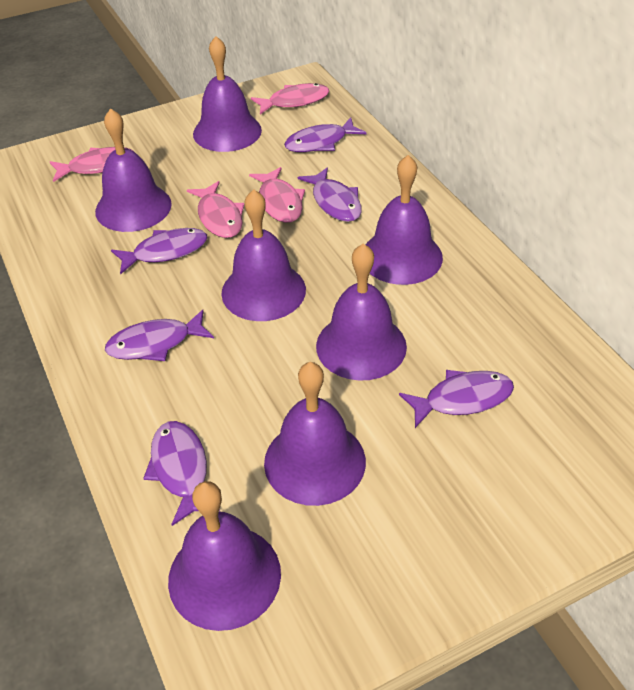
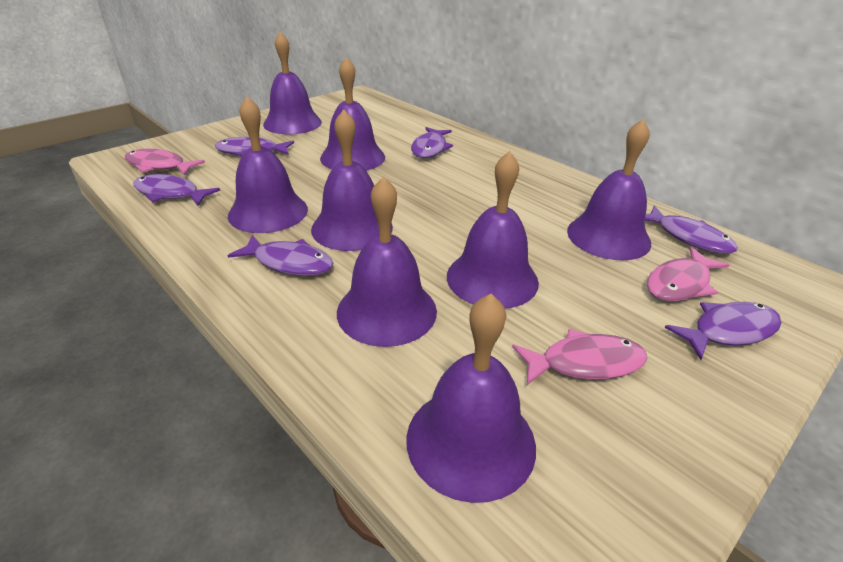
pink fish: 4 -> 3
purple bell: 7 -> 8

